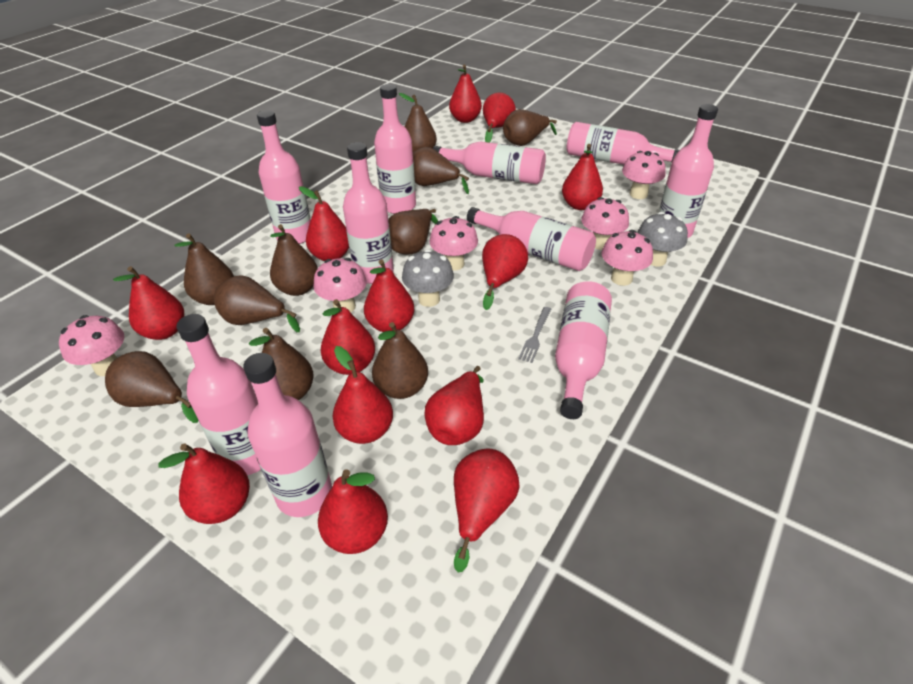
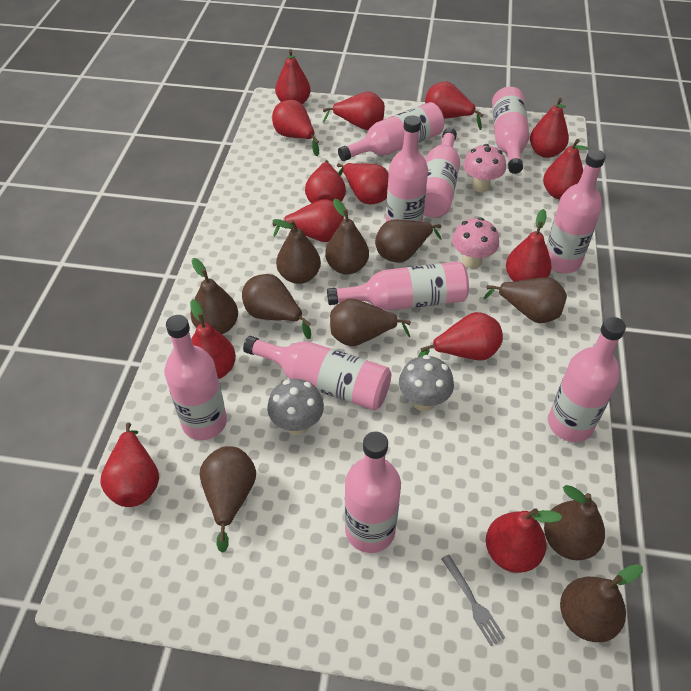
pink mushroom: 6 -> 2
red pear: 13 -> 14

